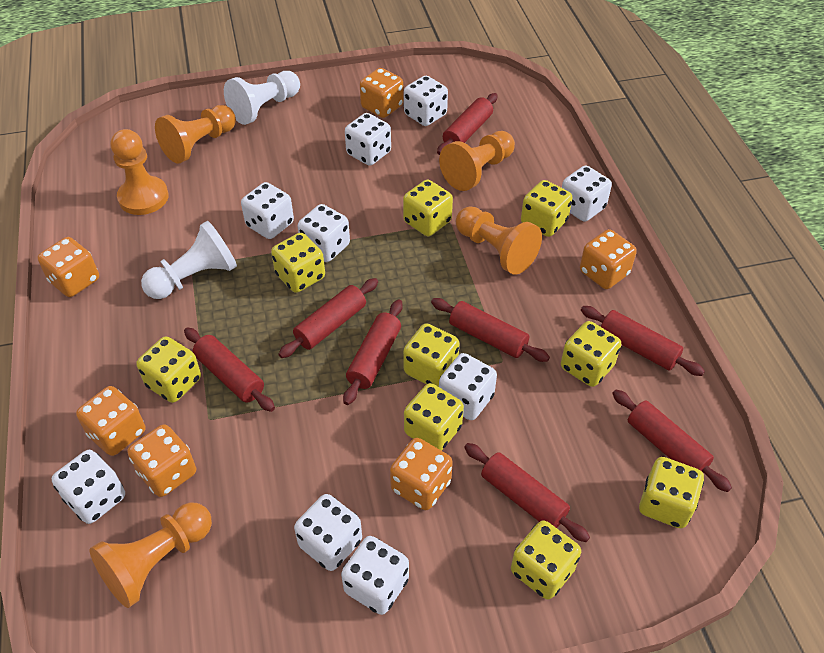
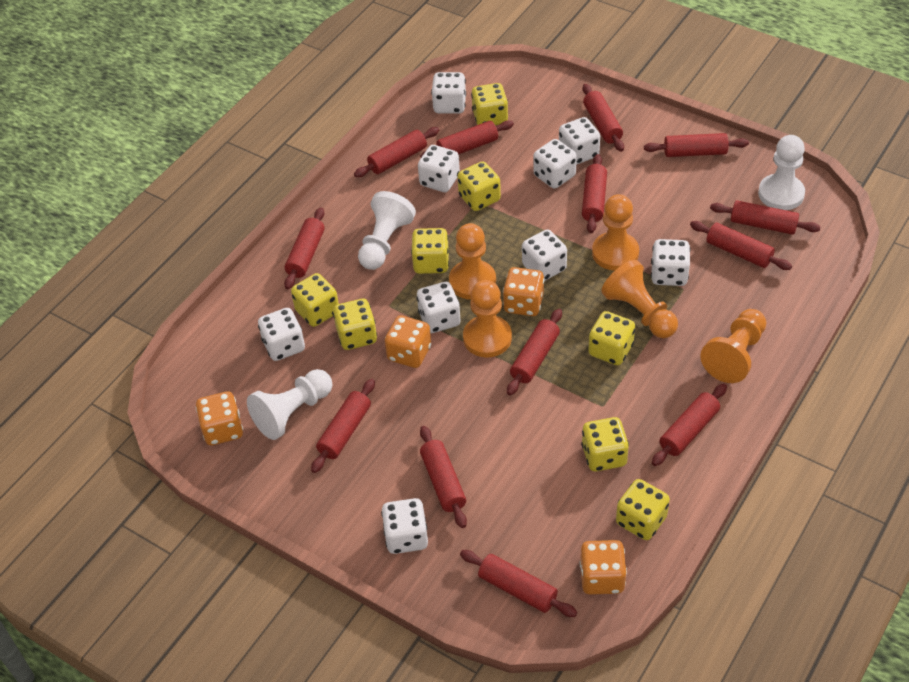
orange dice: 6 -> 4
red rolling pin: 8 -> 13
white pawn: 2 -> 3
yellow dice: 9 -> 8

